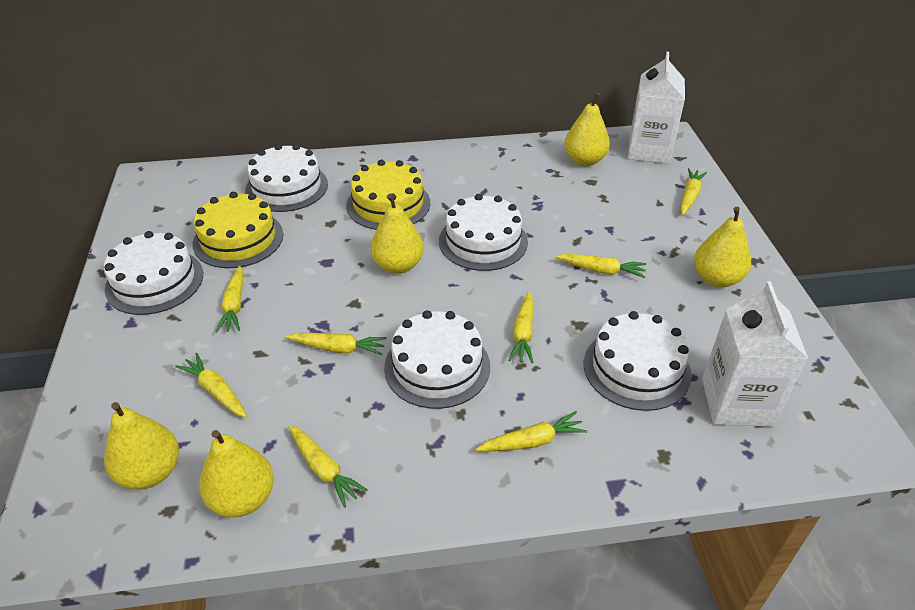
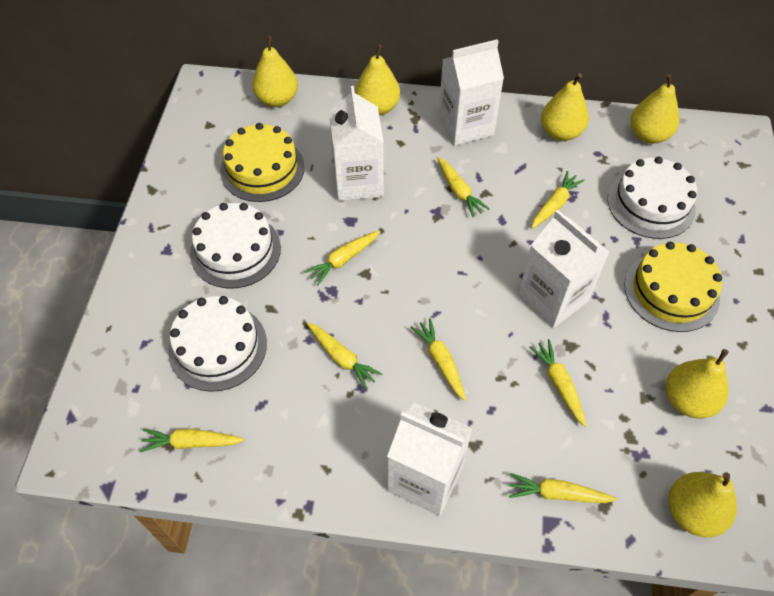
white cake: 5 -> 3
white carton: 2 -> 4
yellow pear: 5 -> 6

